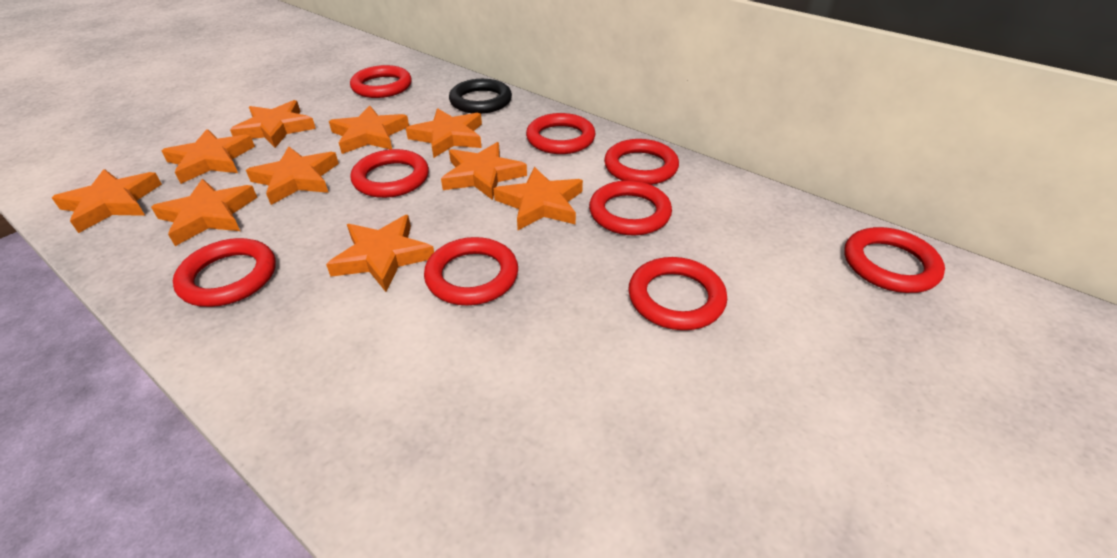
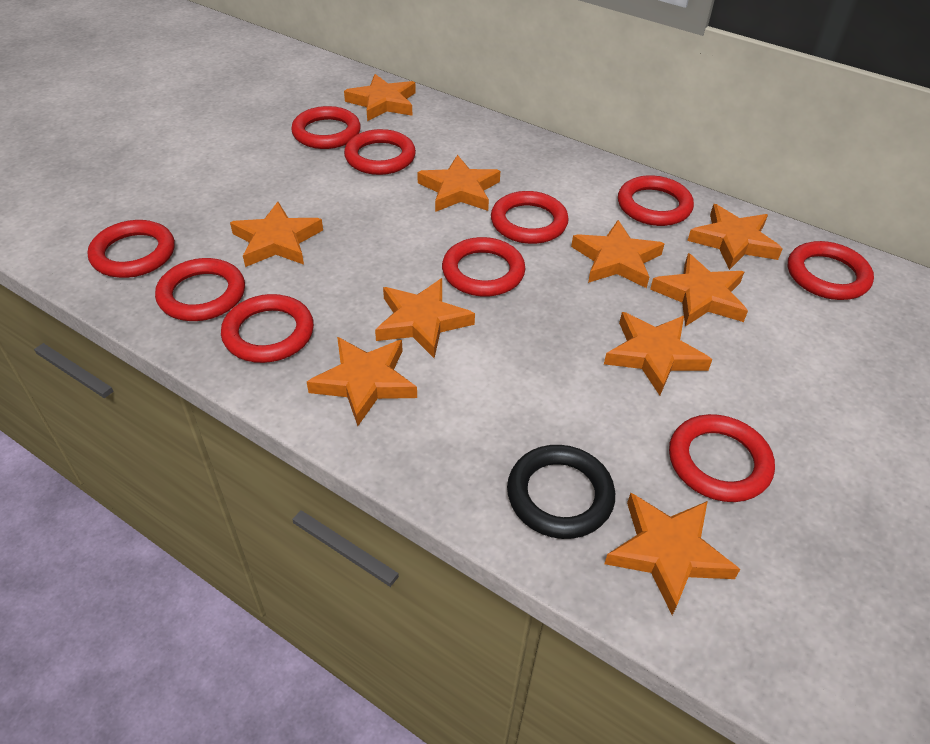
red ring: 9 -> 10

